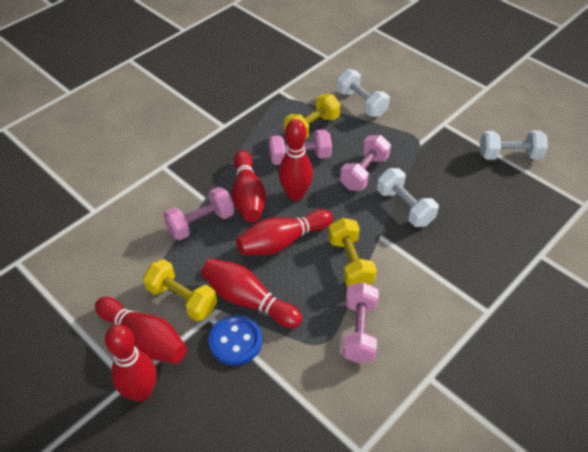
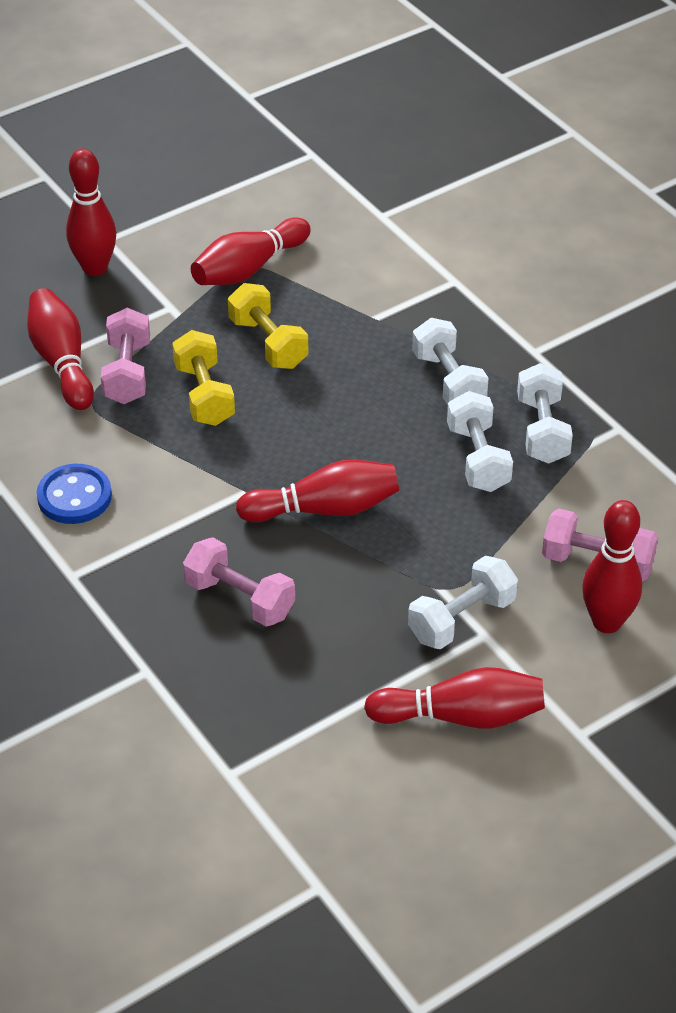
pink dumbbell: 4 -> 3
white dumbbell: 3 -> 4
yellow dumbbell: 3 -> 2

